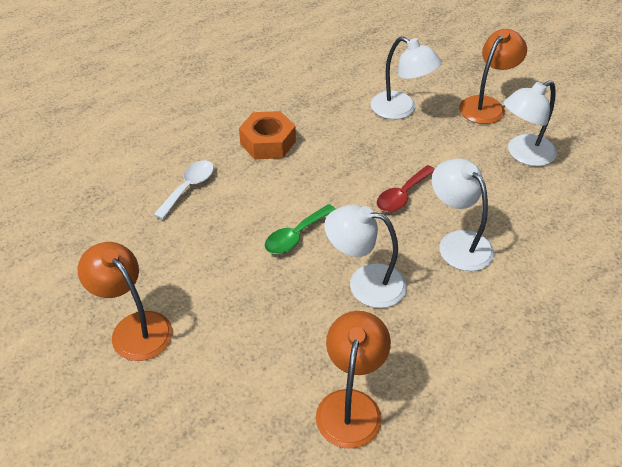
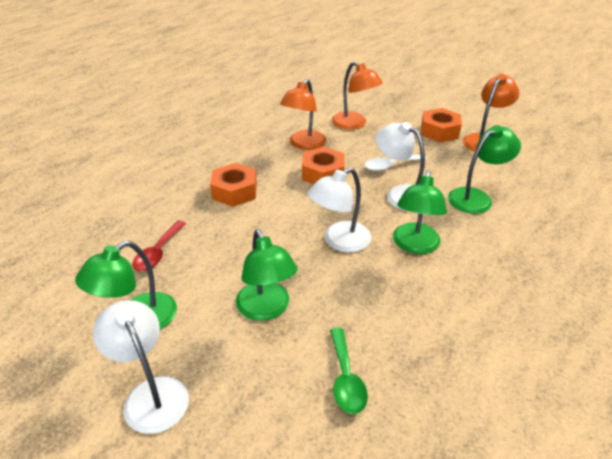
green lamp: 0 -> 4
orange nut: 1 -> 3
white lamp: 4 -> 3

